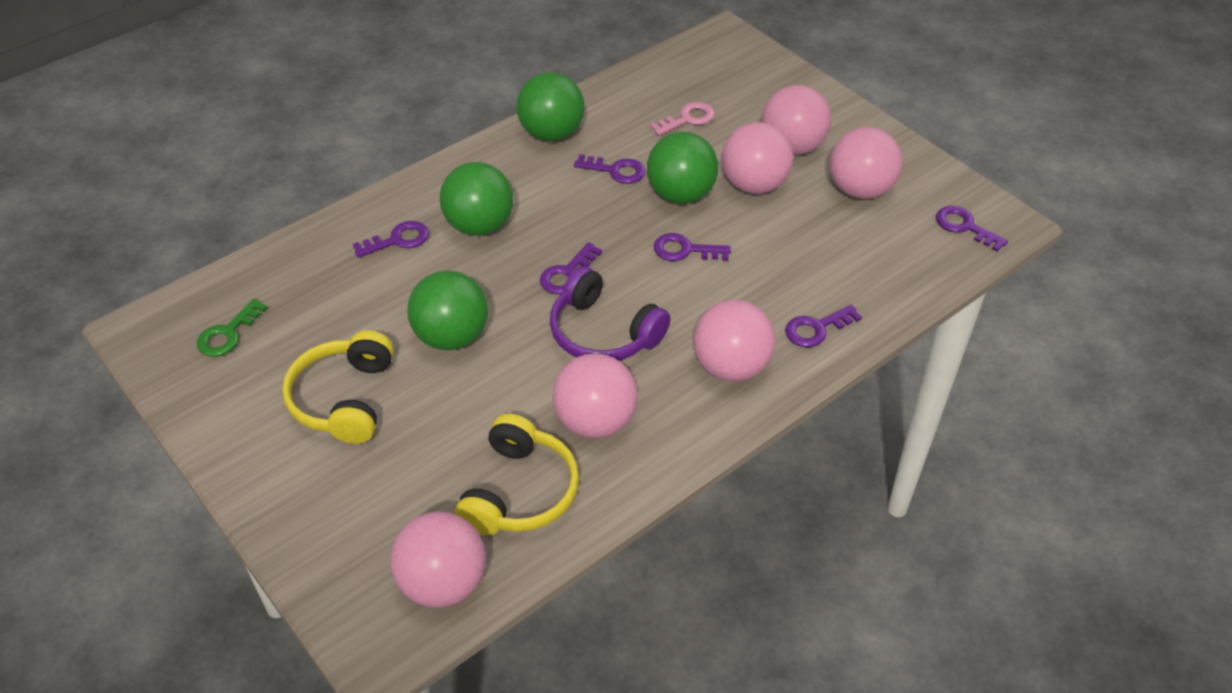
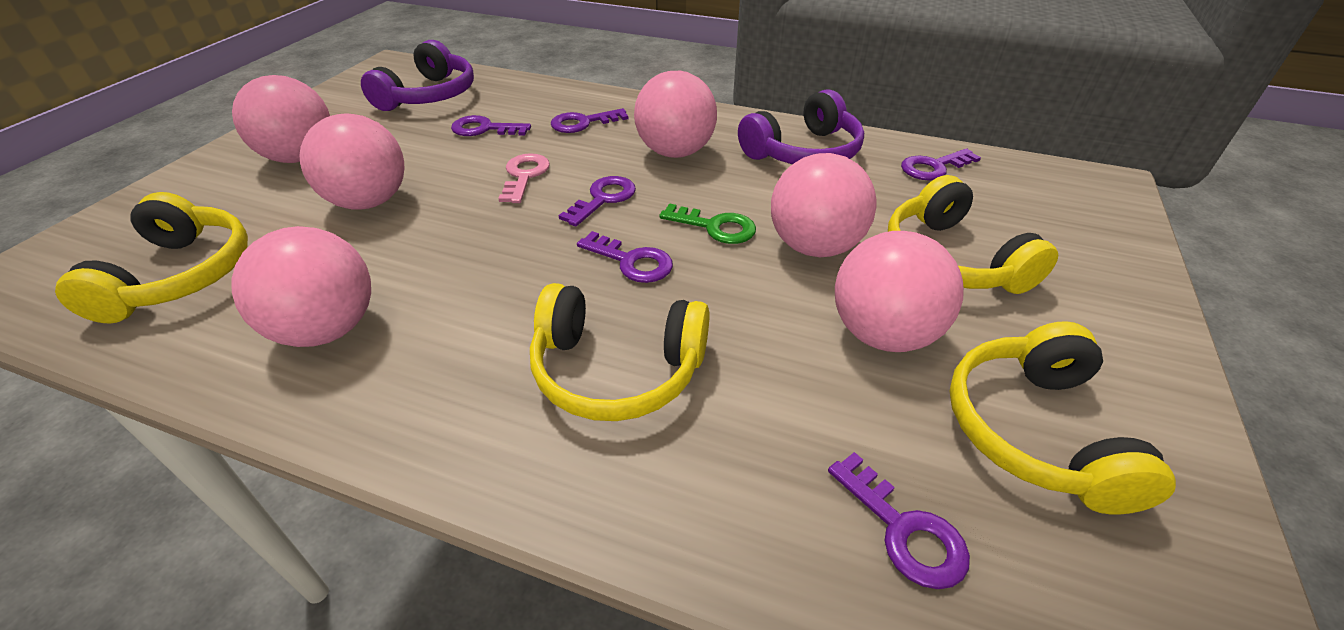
green ball: 4 -> 0
purple headphones: 1 -> 2
yellow headphones: 2 -> 4

